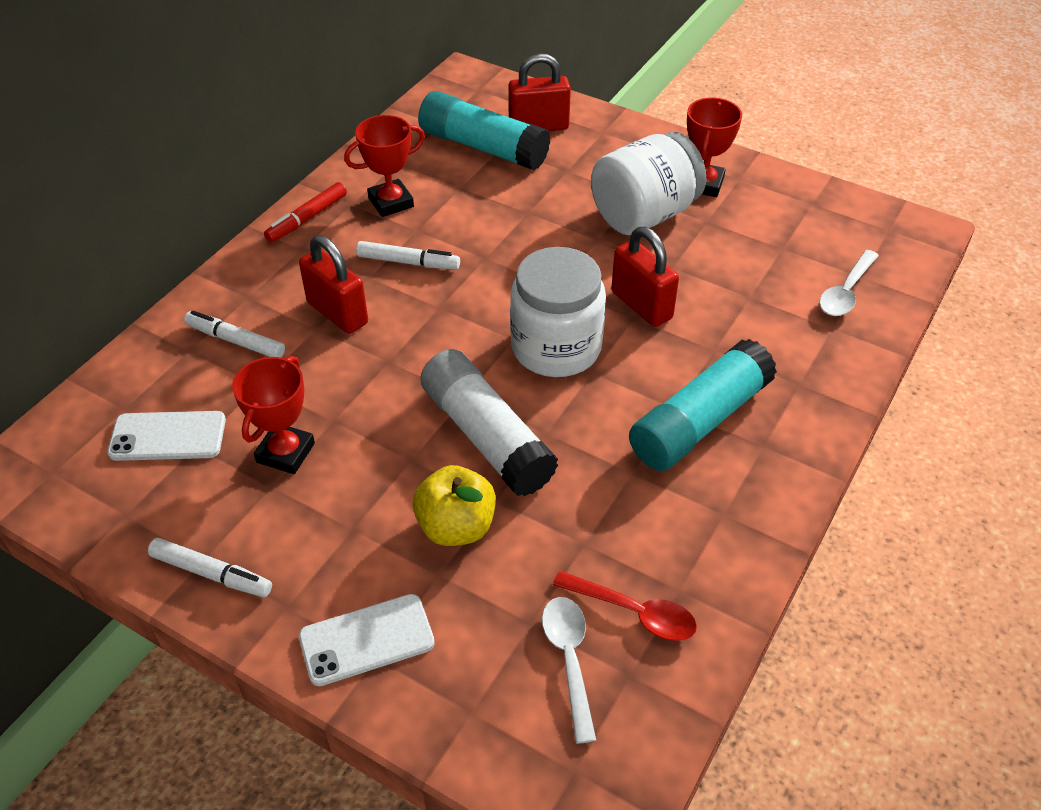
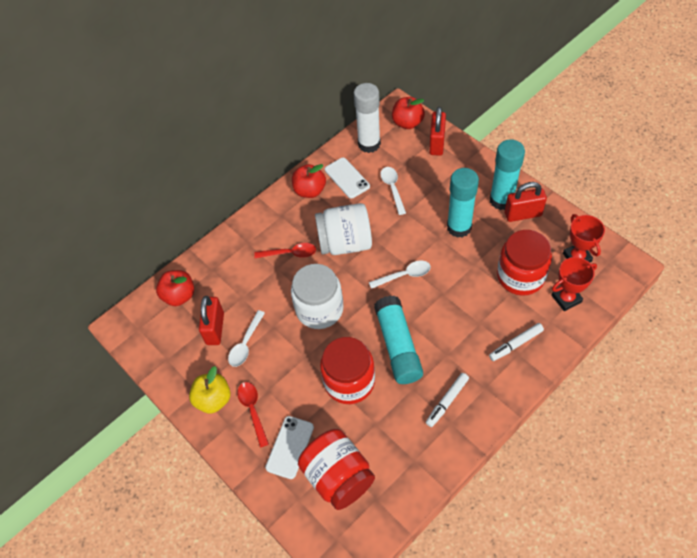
red apple: 0 -> 3
red jar: 0 -> 3
red marker: 1 -> 0
red spoon: 1 -> 2
red trophy: 3 -> 2
turquoise glue stick: 2 -> 3
white marker: 3 -> 2
white spoon: 2 -> 3

